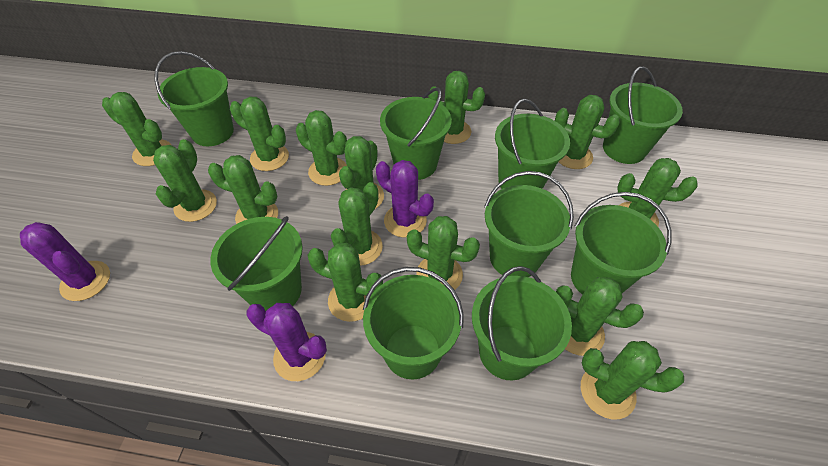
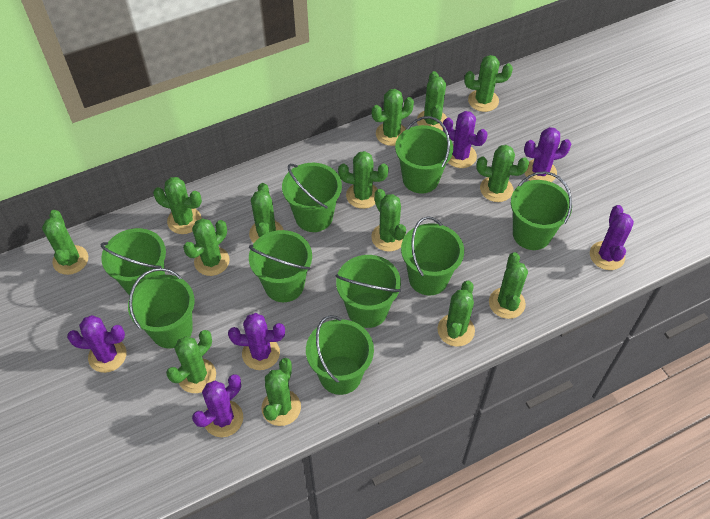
purple cactus: 3 -> 6

